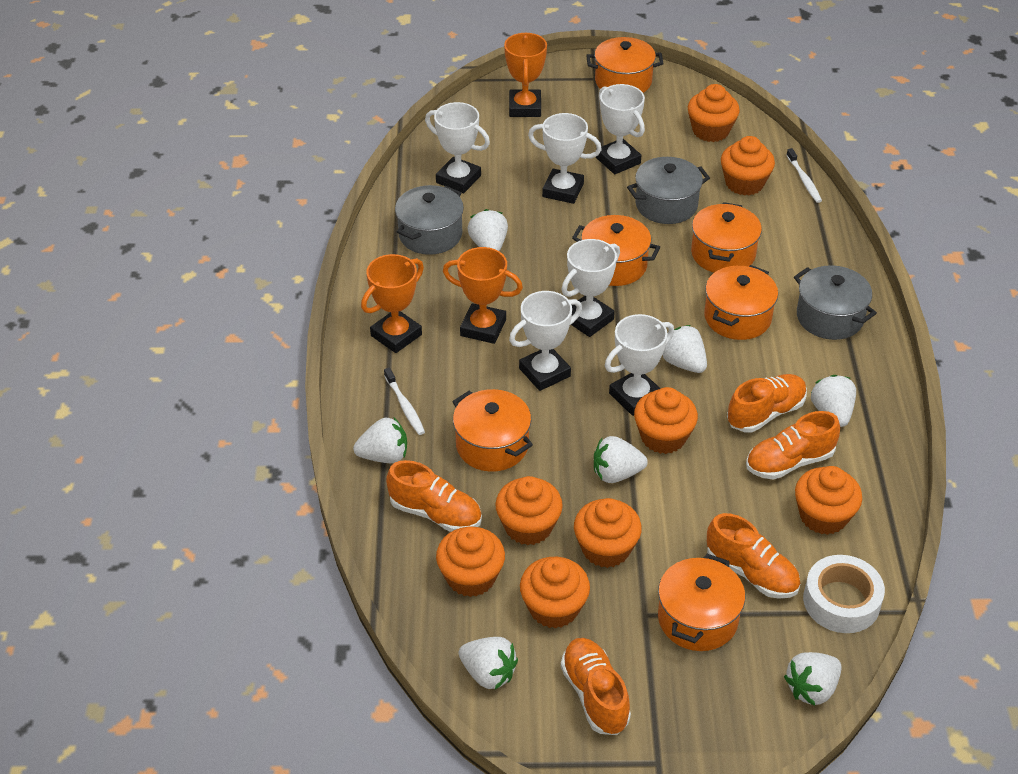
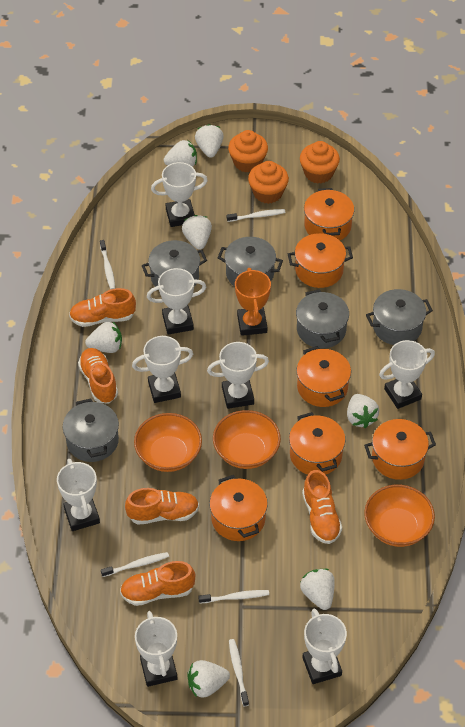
grey pot: 3 -> 5
orange bowl: 0 -> 3
orange cupcake: 8 -> 3
orange trophy: 3 -> 1
white tape: 1 -> 0
white toothbrush: 2 -> 5
white trophy: 6 -> 8

